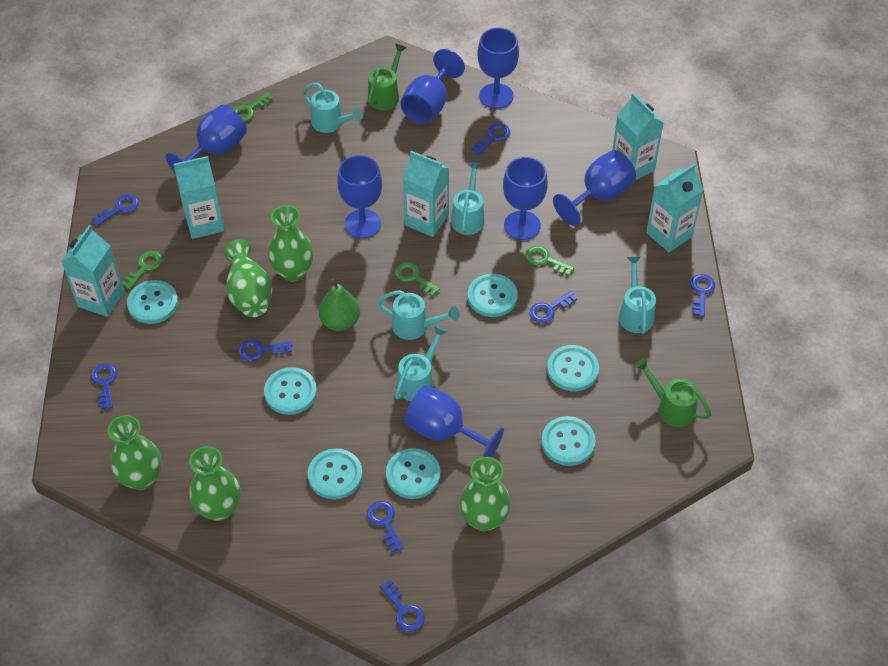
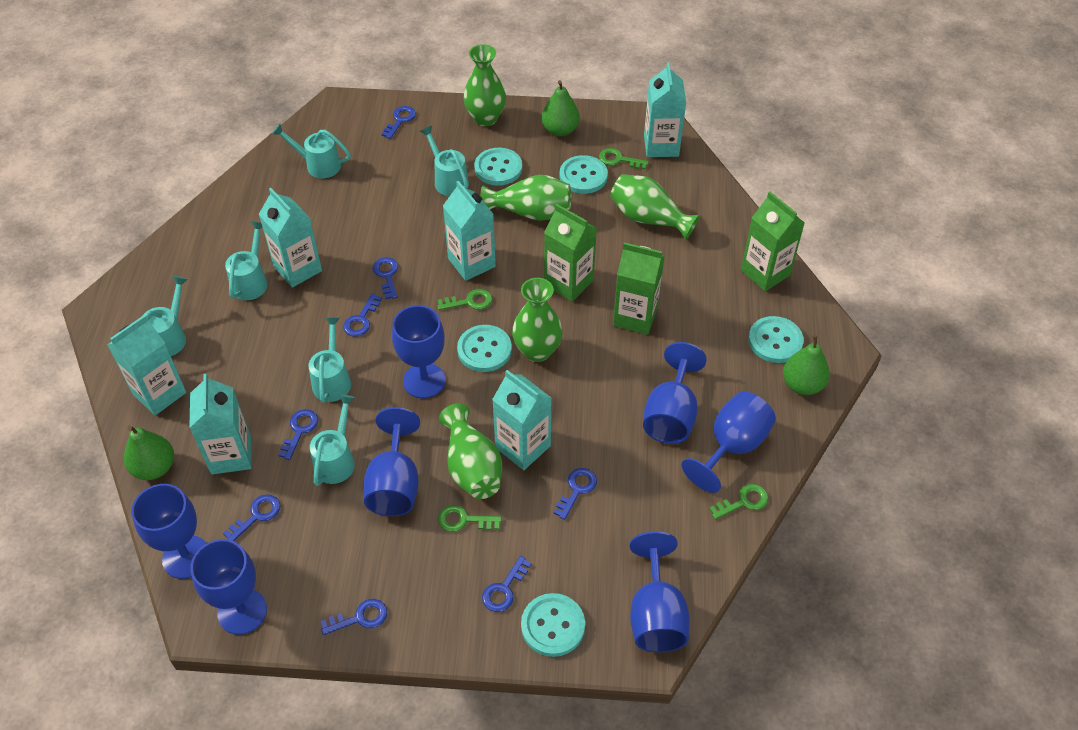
green carton: 0 -> 3
green pear: 1 -> 3
green watering can: 2 -> 0
turquoise button: 7 -> 5
turquoise carton: 5 -> 6
turquoise watering can: 5 -> 6

